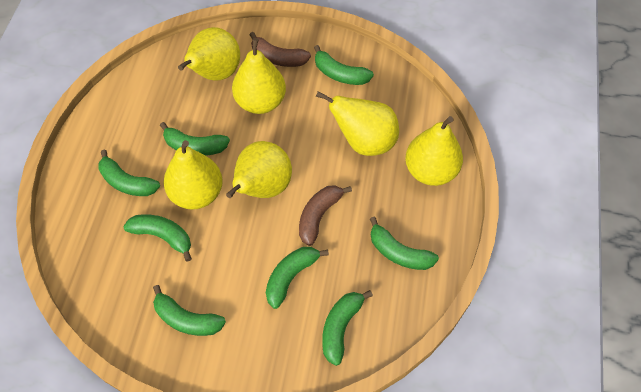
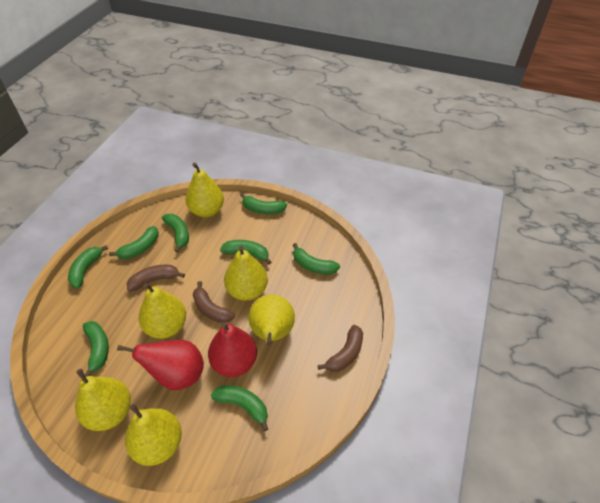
brown banana: 2 -> 3
red pear: 0 -> 2

